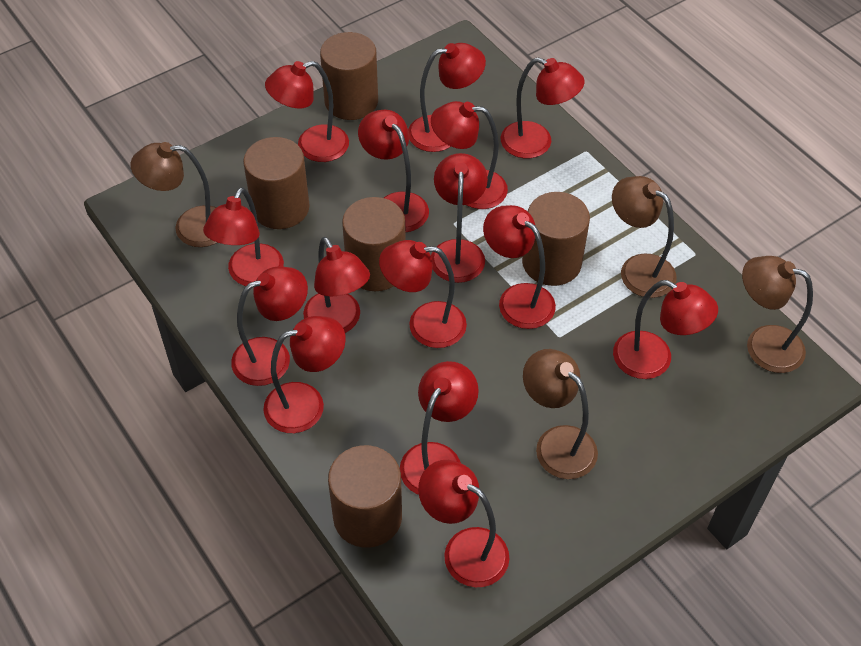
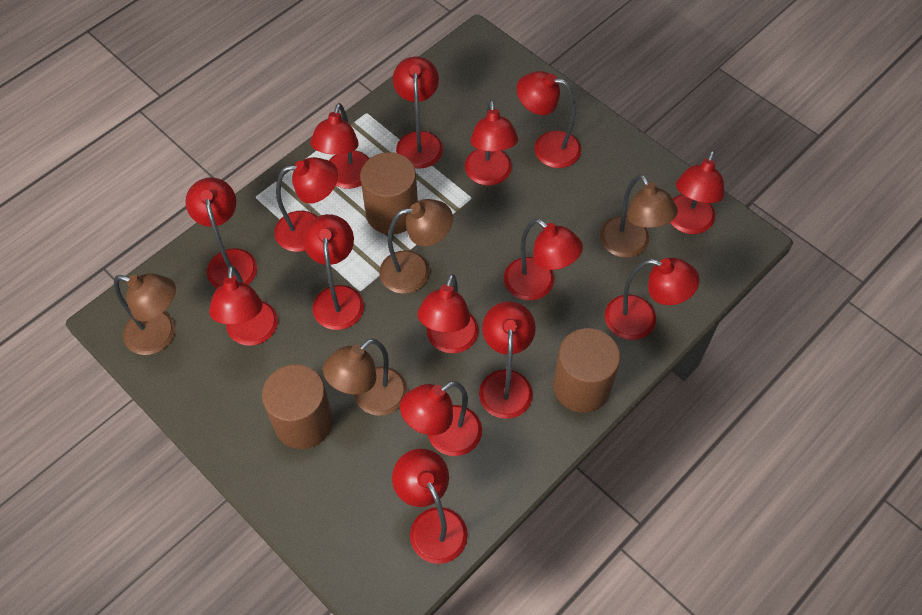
brown cylinder: 5 -> 3

